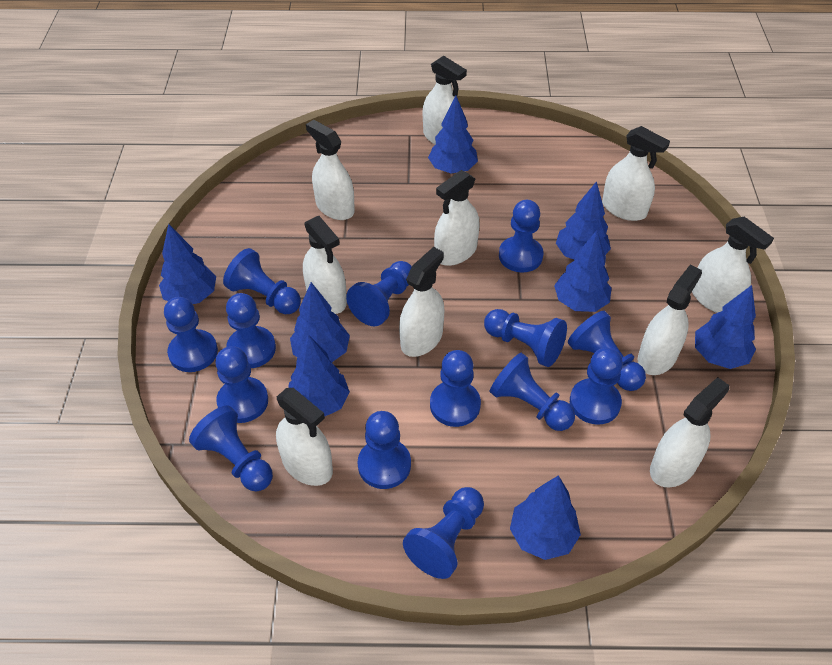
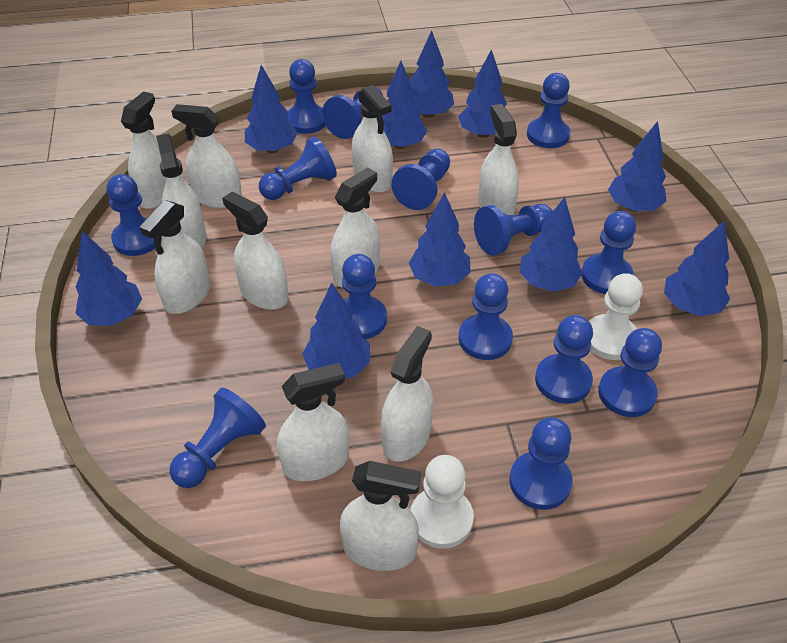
blue tree: 8 -> 10
white pawn: 0 -> 2
white spray bottle: 10 -> 11

